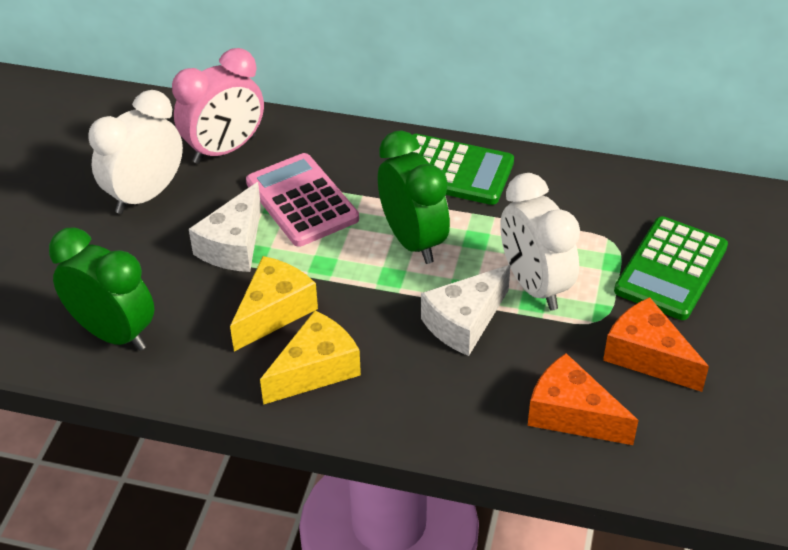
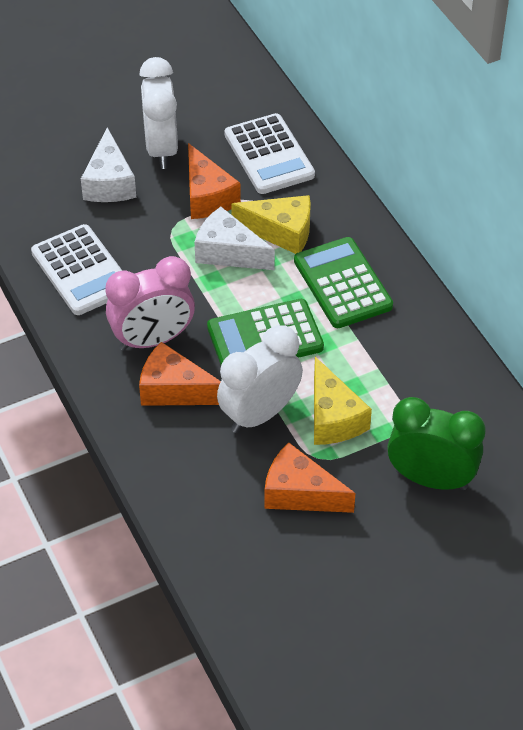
green clock: 2 -> 1
orange cheese: 2 -> 3
pink calculator: 1 -> 0
white calculator: 0 -> 2

